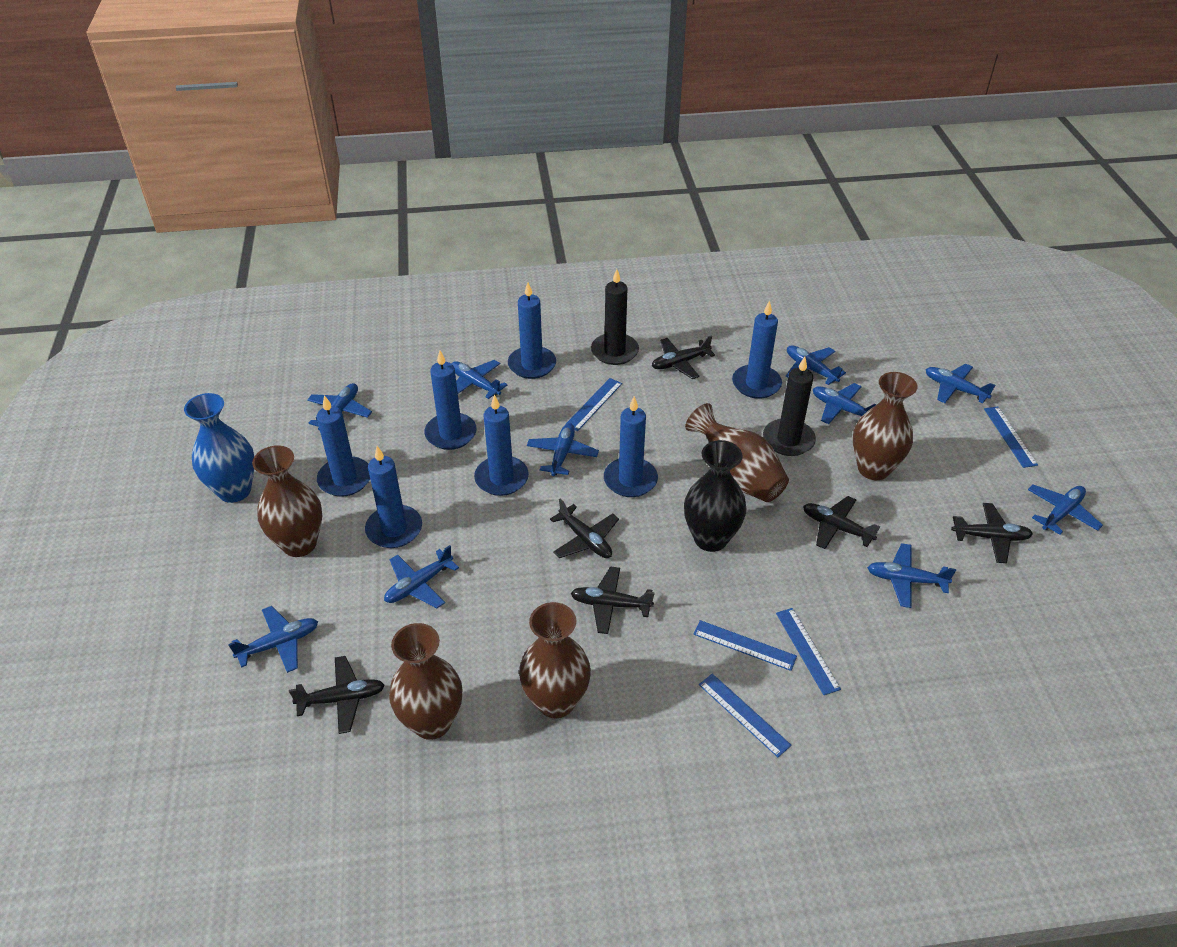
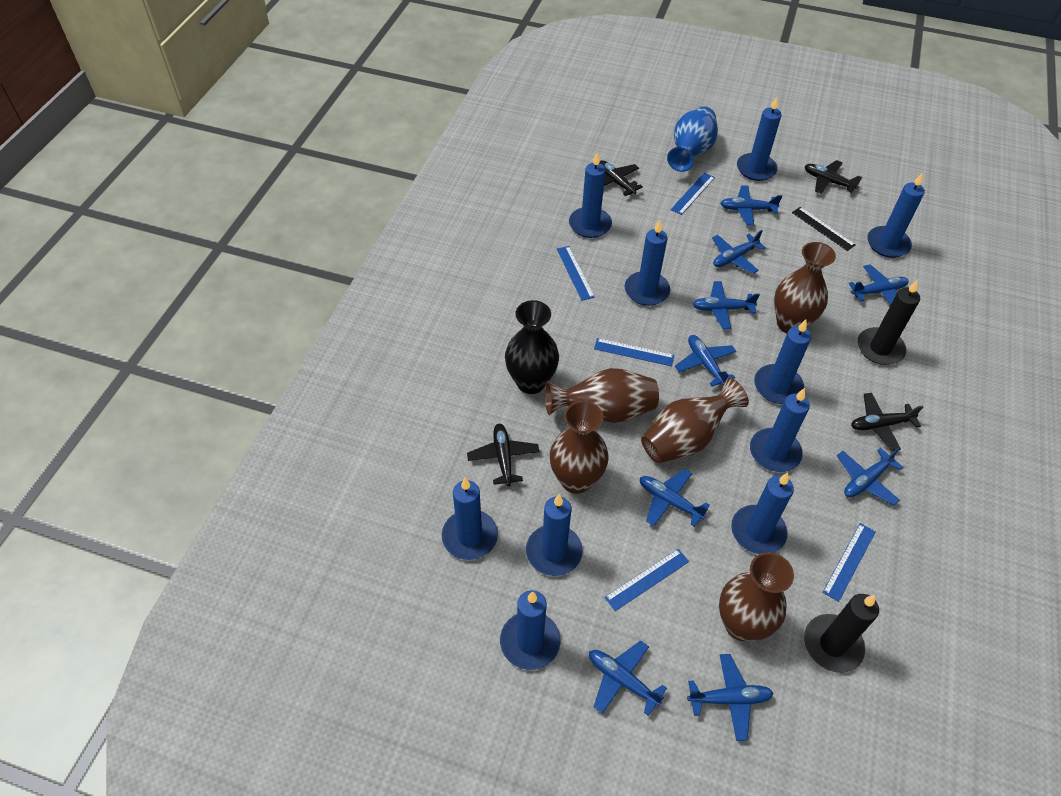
black plane: 6 -> 4
black ruler: 0 -> 1
blue candle: 7 -> 10
blue plane: 10 -> 9

